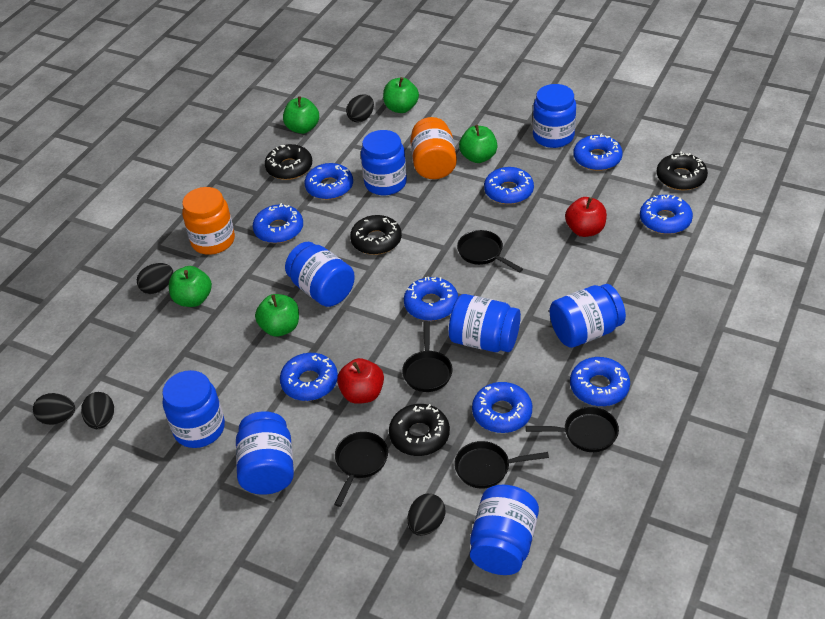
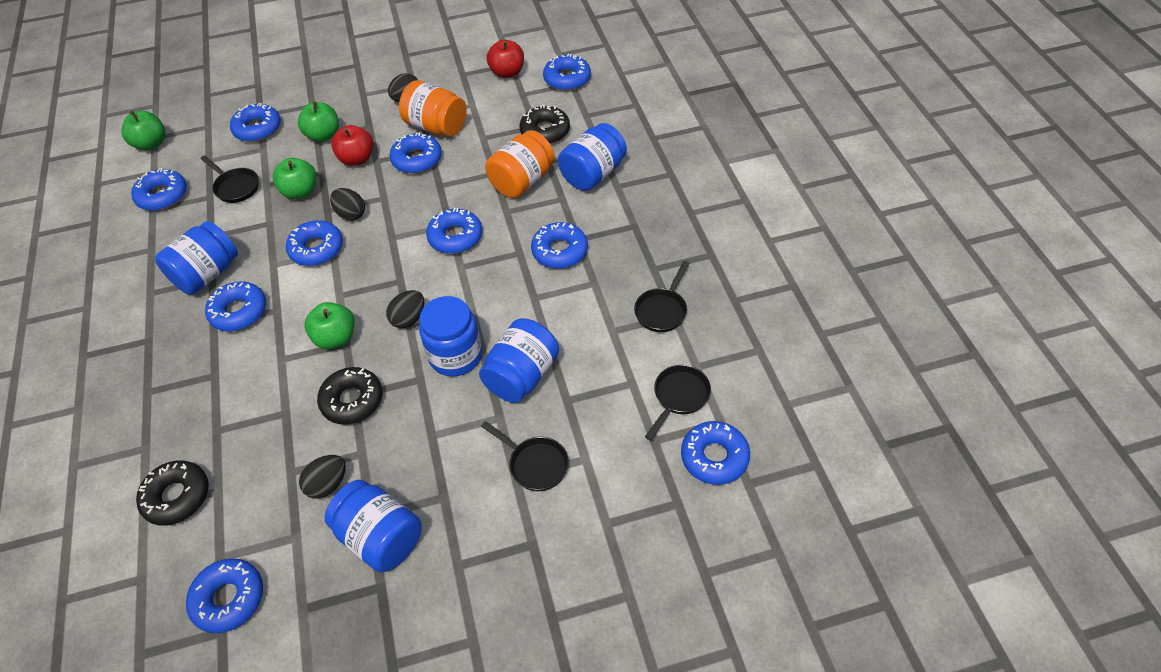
black donut: 4 -> 3
black egg: 5 -> 4
black pan: 5 -> 4
blue donut: 9 -> 10
blue jar: 8 -> 5
green apple: 5 -> 4

